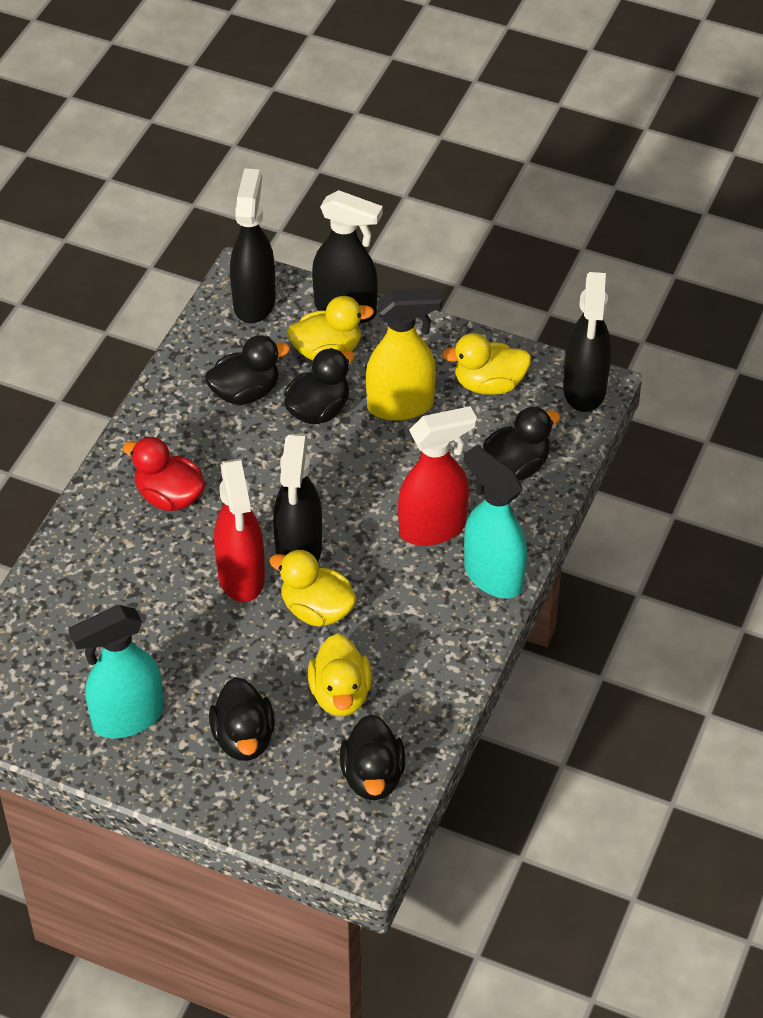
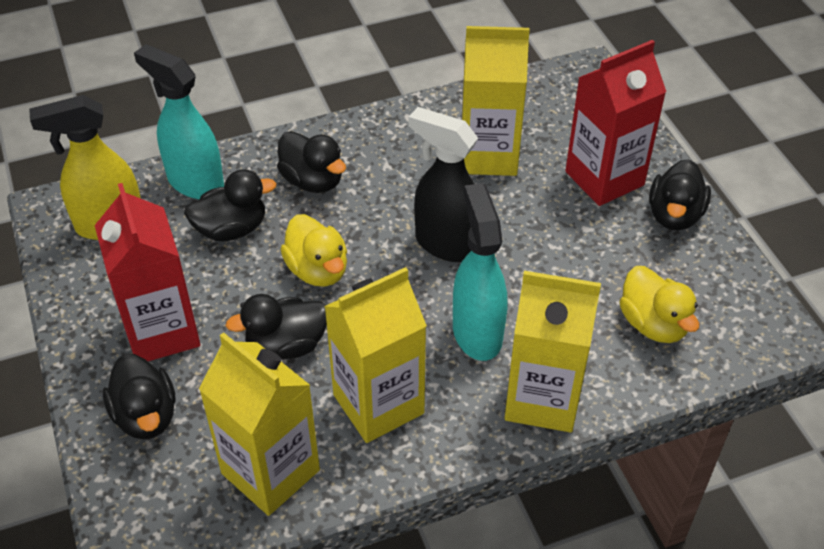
black spray bottle: 4 -> 1
red carton: 0 -> 2
red duck: 1 -> 0
red spray bottle: 2 -> 0
yellow carton: 0 -> 4
yellow duck: 4 -> 2

